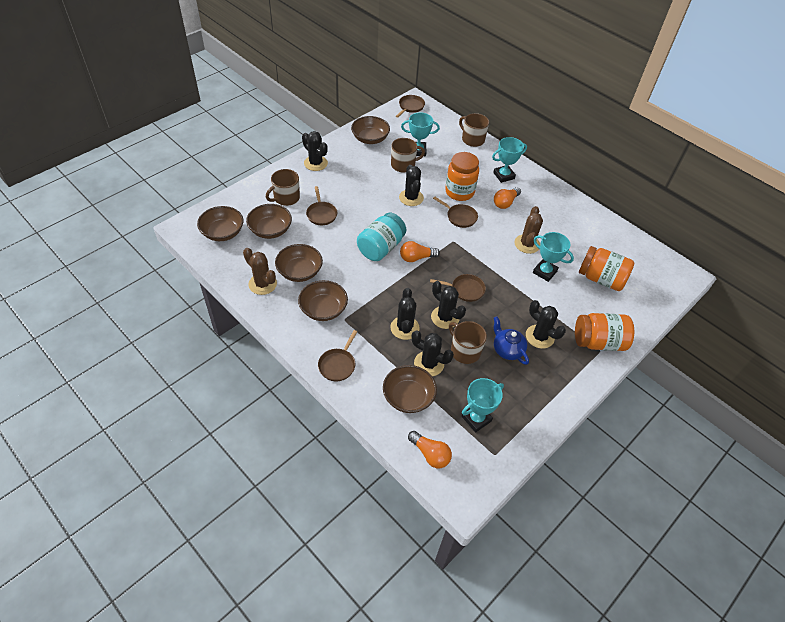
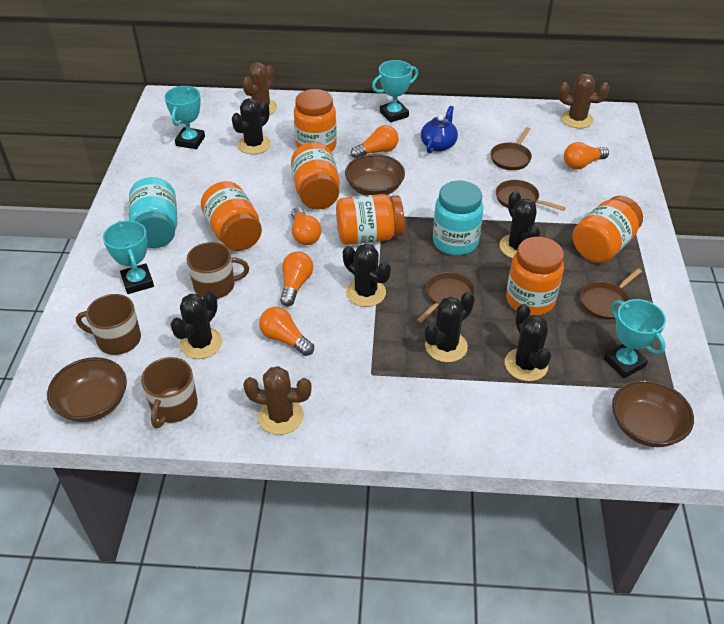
brown bowl: 6 -> 3
brown cactus: 2 -> 3
brown mug: 4 -> 3
brown pan: 5 -> 4
orange jar: 3 -> 6
orange light bulb: 3 -> 5
turquoise jar: 1 -> 2

